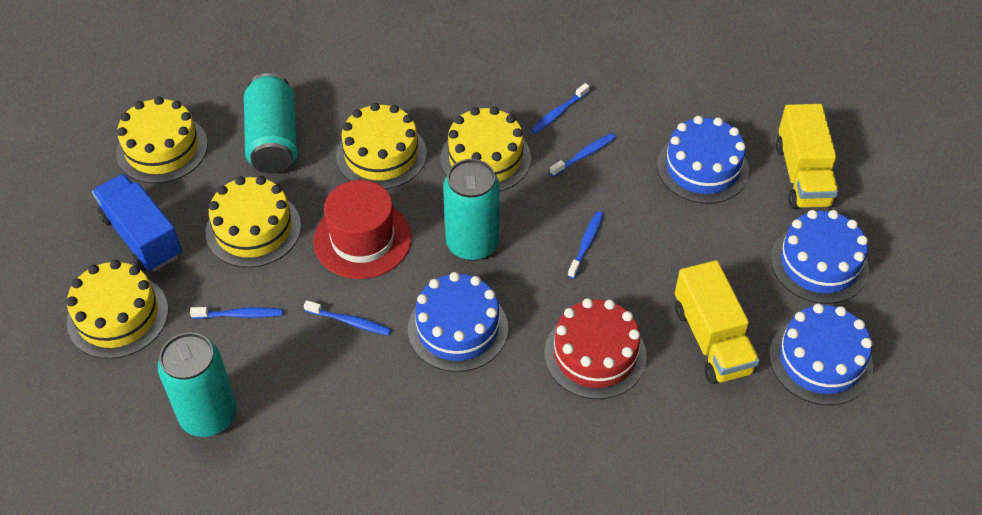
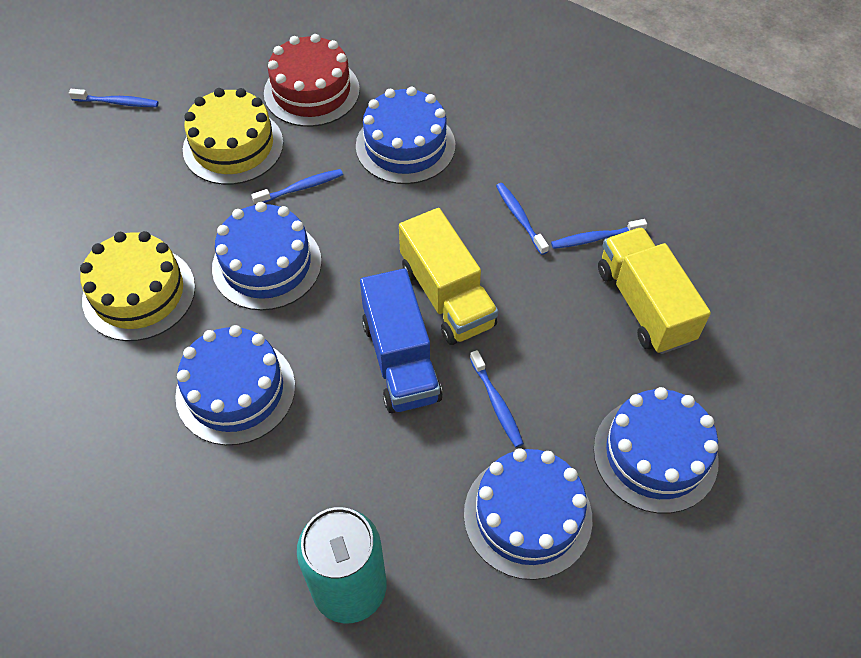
blue cake: 4 -> 5
red hat: 1 -> 0
turquoise can: 3 -> 1
yellow cake: 5 -> 2

